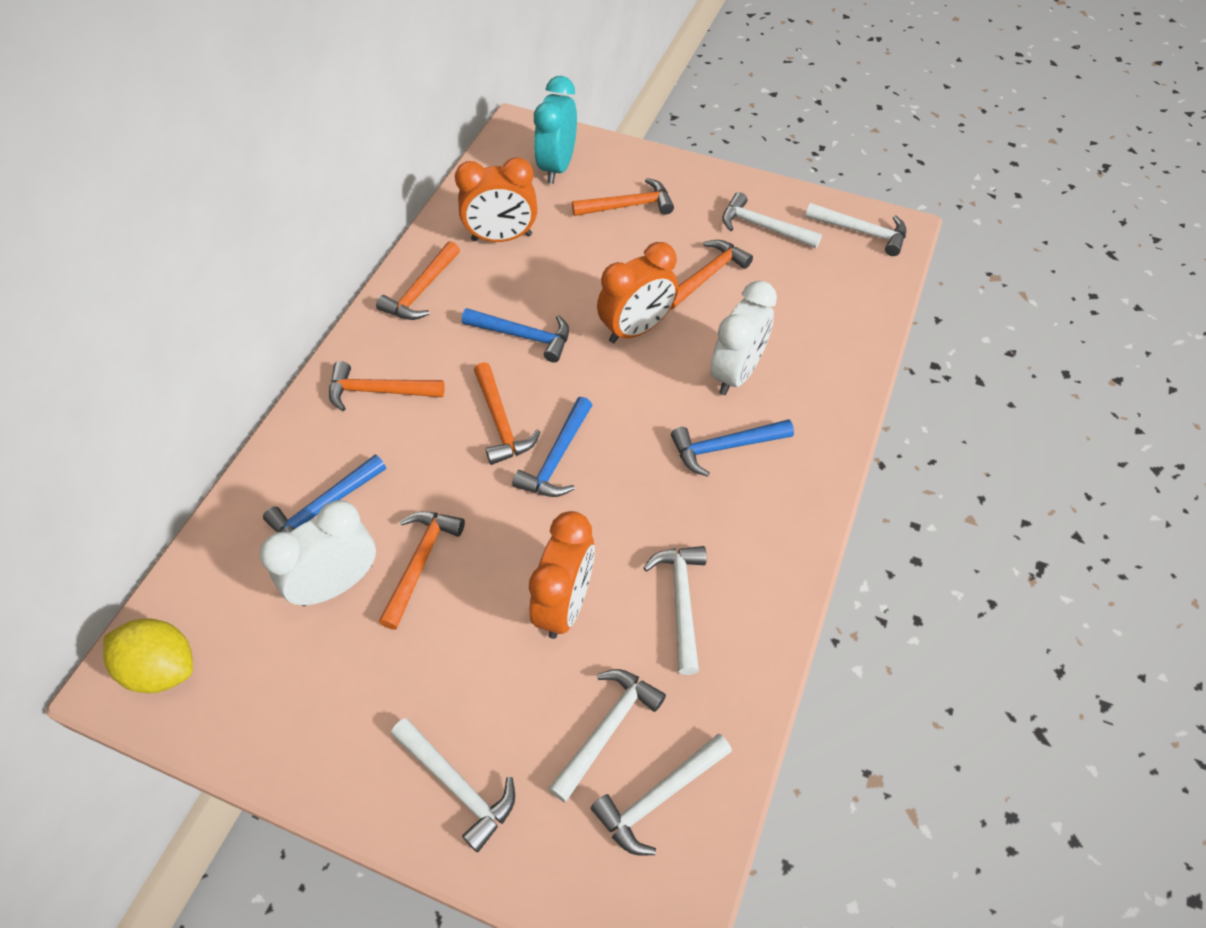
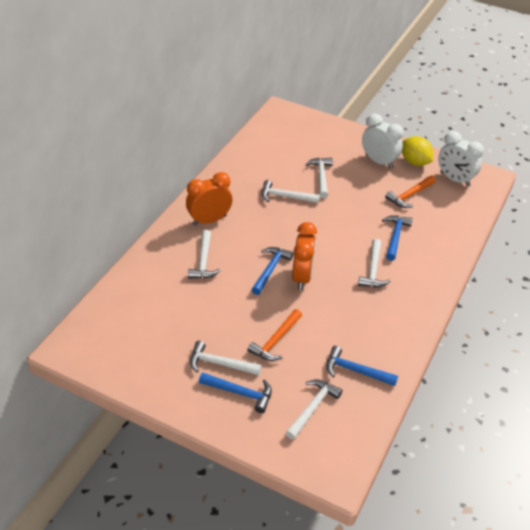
orange clock: 3 -> 2
orange hammer: 6 -> 2
turquoise clock: 1 -> 0

